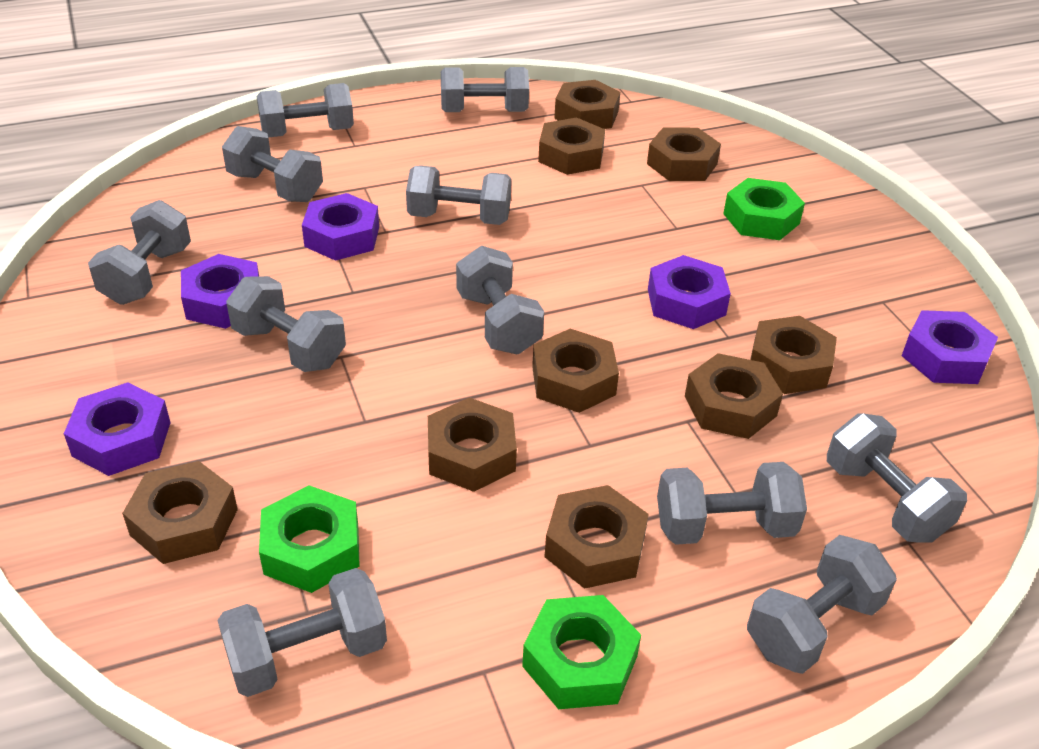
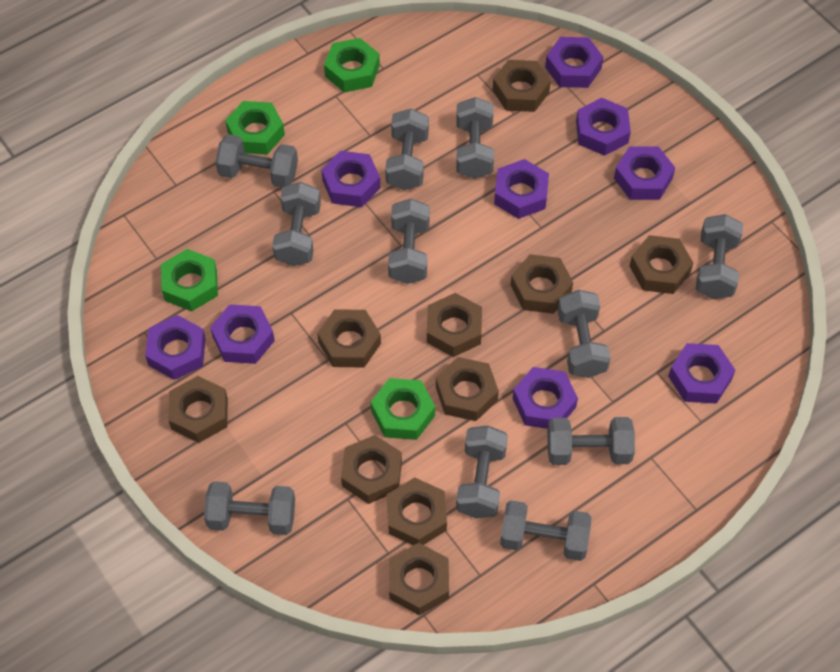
brown nut: 9 -> 10
green nut: 3 -> 4
purple nut: 5 -> 9

